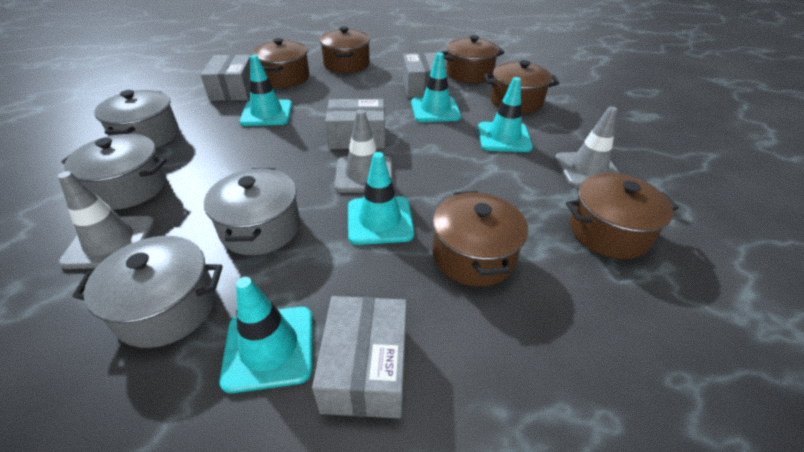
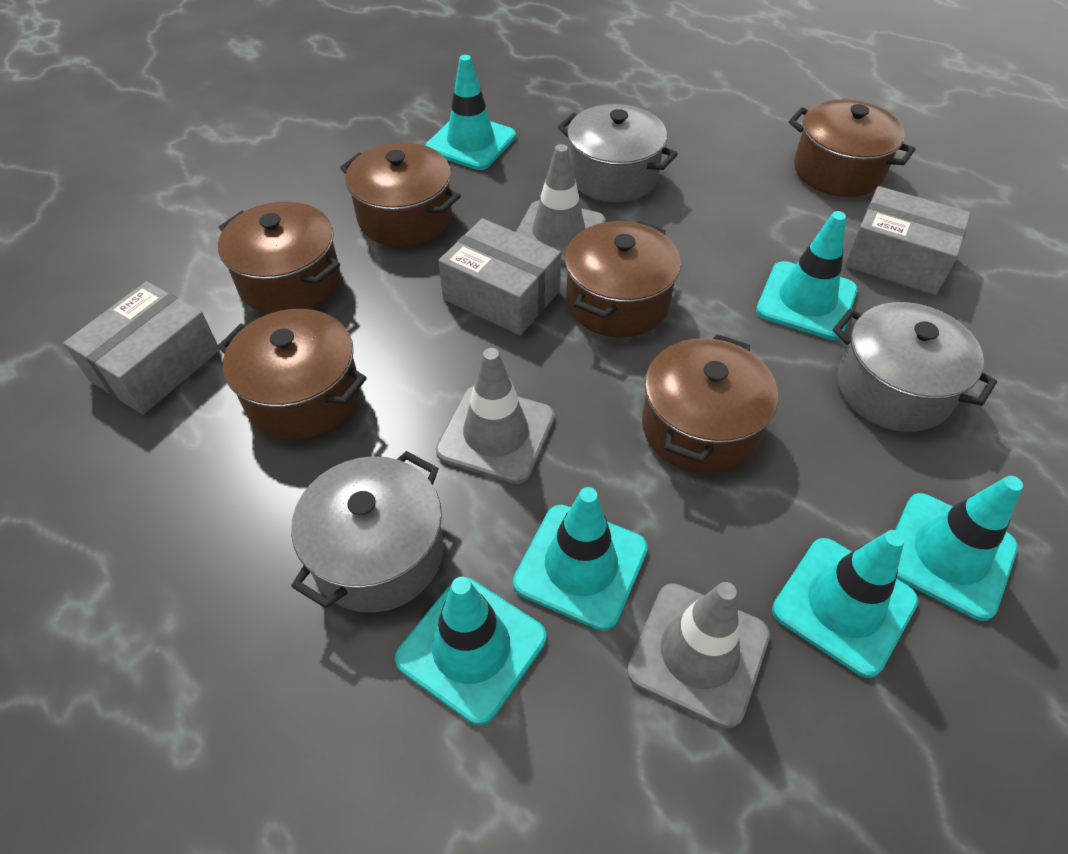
grey box: 4 -> 3
grey pot: 4 -> 3
turquoise traffic cone: 5 -> 6

